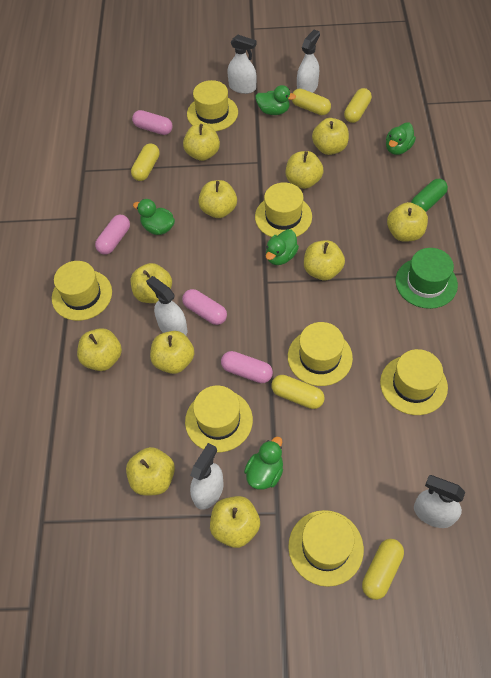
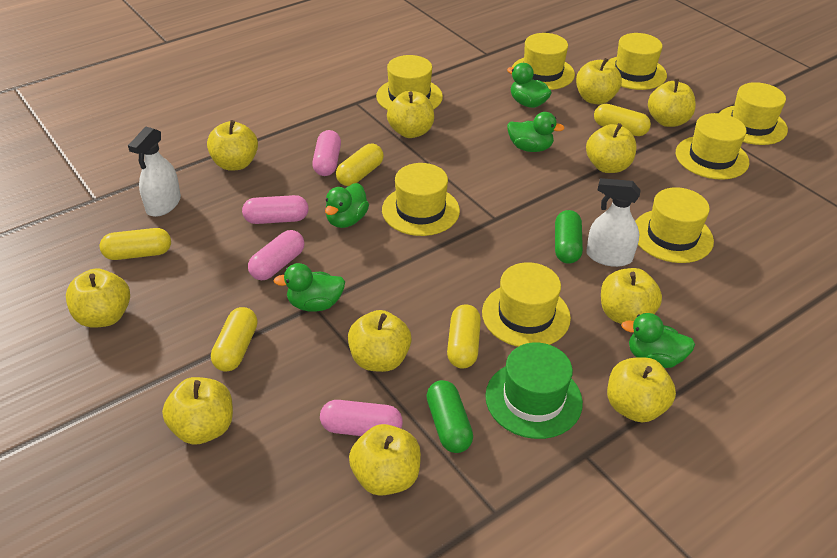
green capsule: 1 -> 2
white spray bottle: 5 -> 2
yellow hat: 7 -> 8

